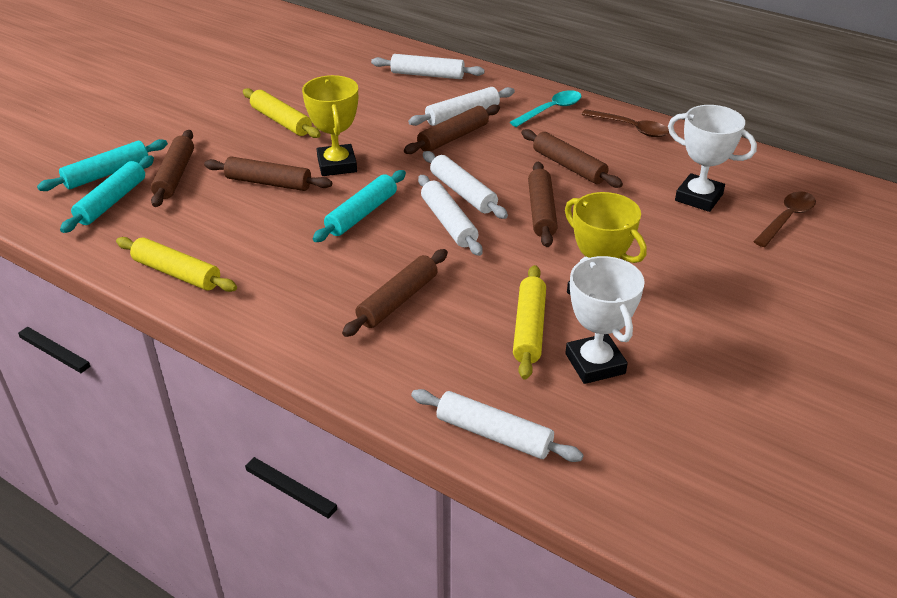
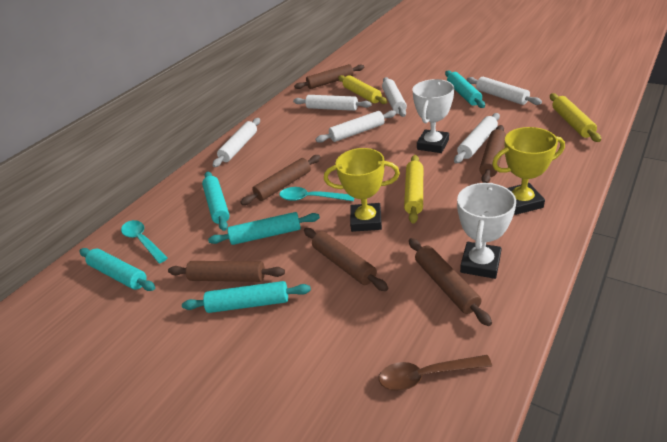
brown spoon: 2 -> 1
turquoise rolling pin: 3 -> 5
turquoise spoon: 1 -> 2
white rolling pin: 5 -> 6

